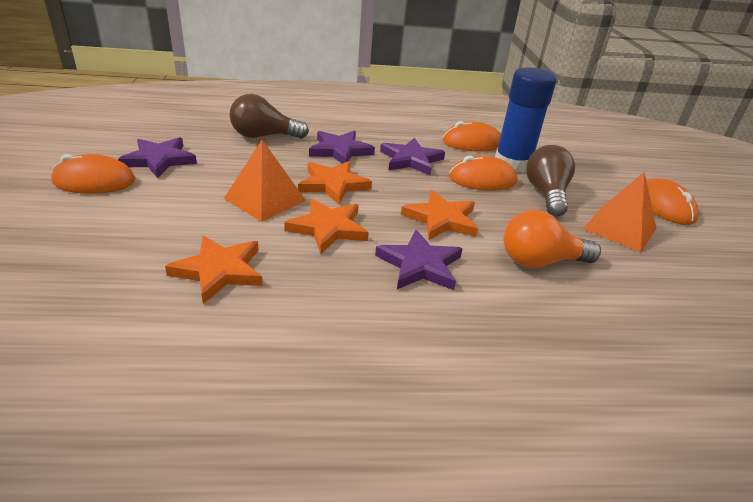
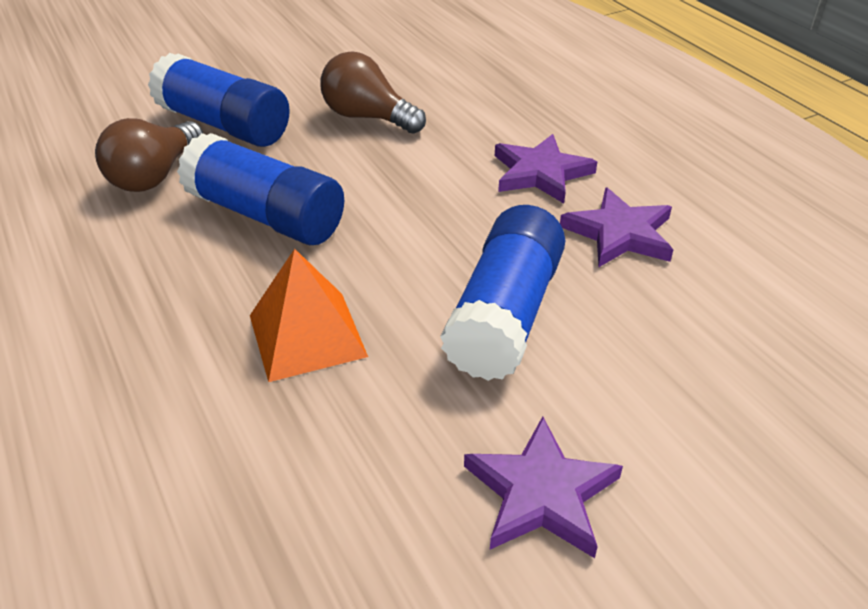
blue glue stick: 1 -> 3
orange light bulb: 1 -> 0
orange mouse: 4 -> 0
orange pyramid: 2 -> 1
orange star: 4 -> 0
purple star: 4 -> 3

